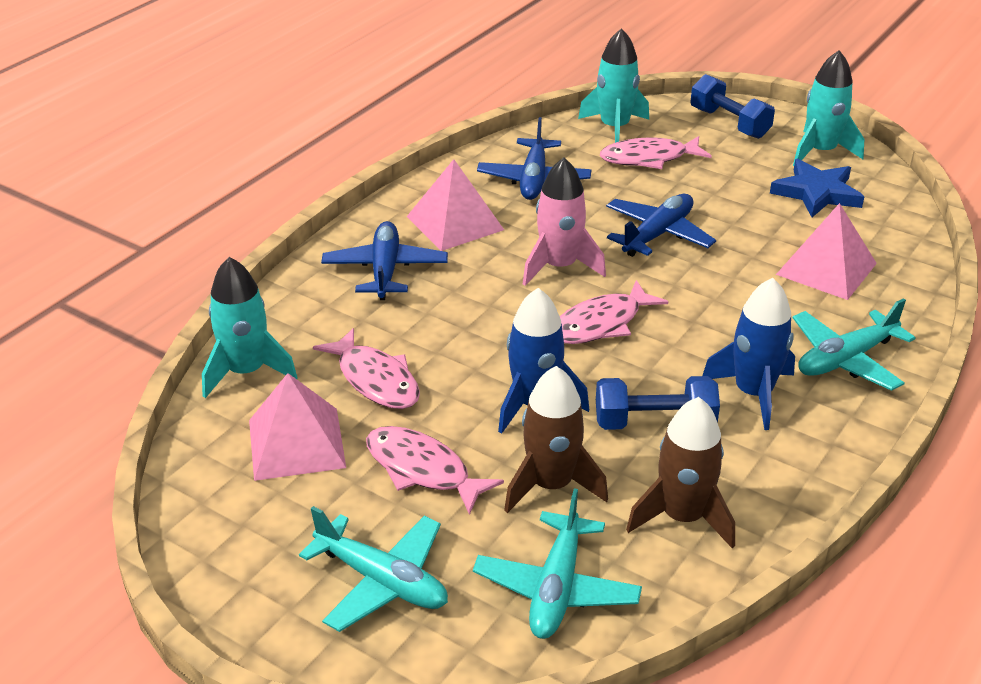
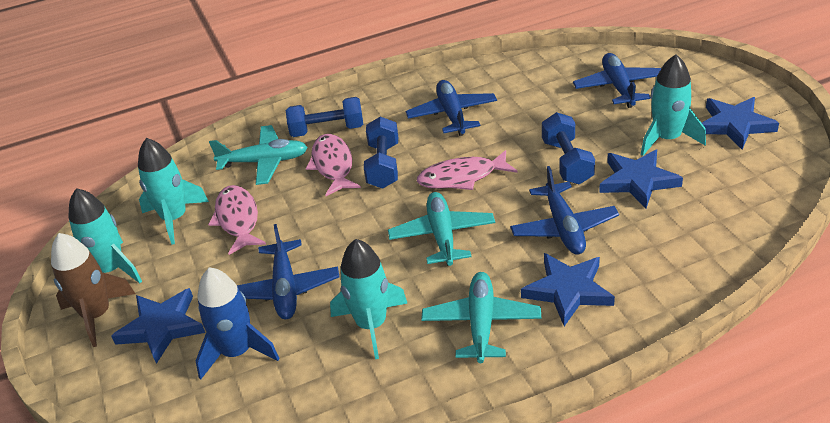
blue dumbbell: 2 -> 3
blue plane: 3 -> 4
blue rocket: 2 -> 1
blue star: 1 -> 4
brown rocket: 2 -> 1
pink fish: 4 -> 3
pink pyramid: 3 -> 0
pink rocket: 1 -> 0
turquoise rocket: 3 -> 4

